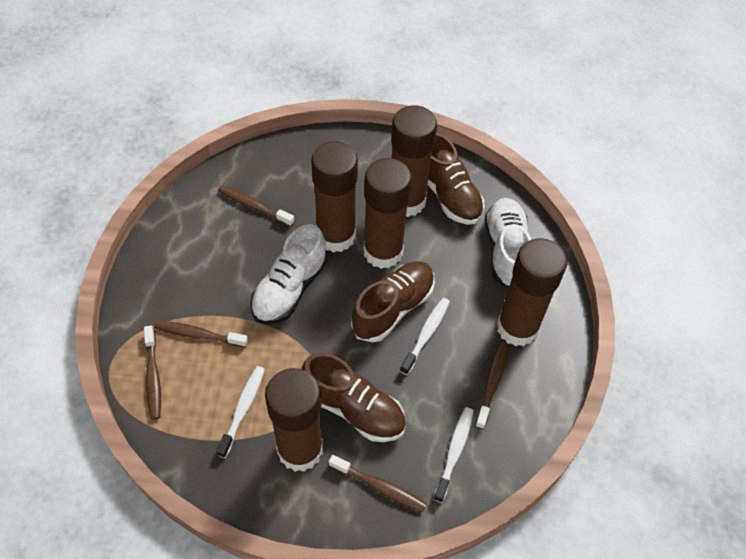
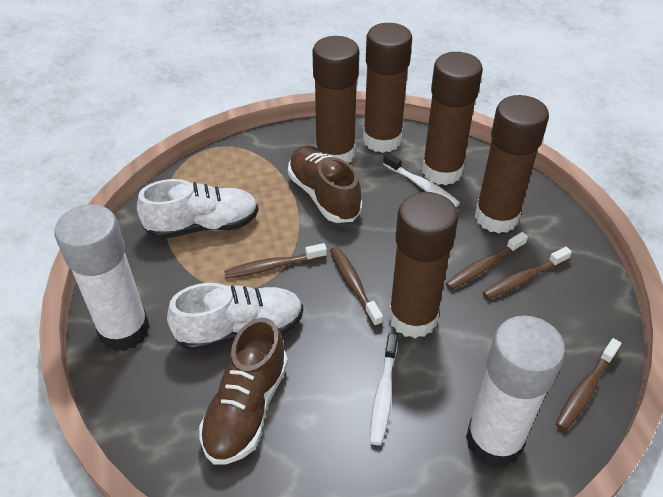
brown shoe: 3 -> 2
white glue stick: 0 -> 2
white toothbrush: 3 -> 2

